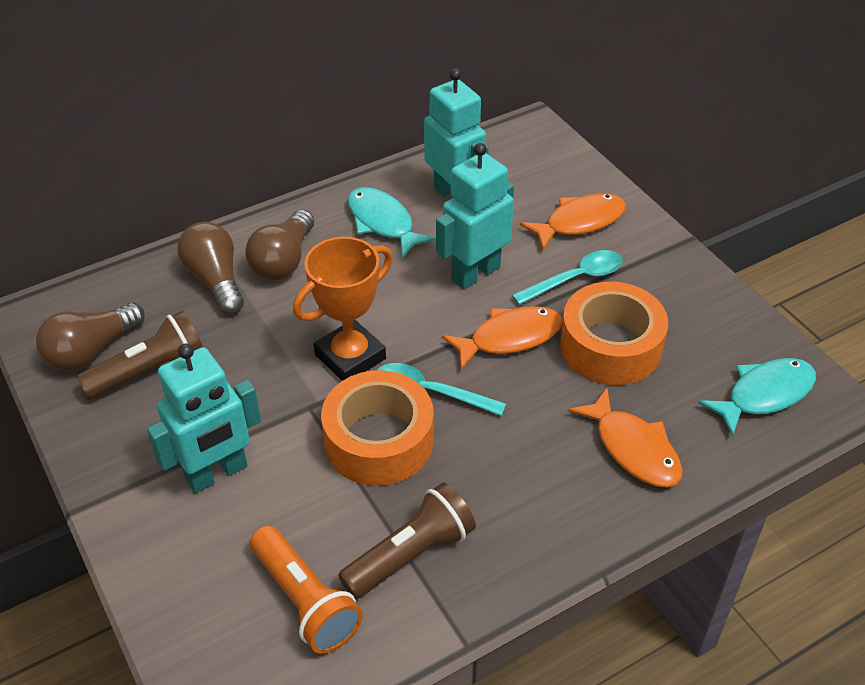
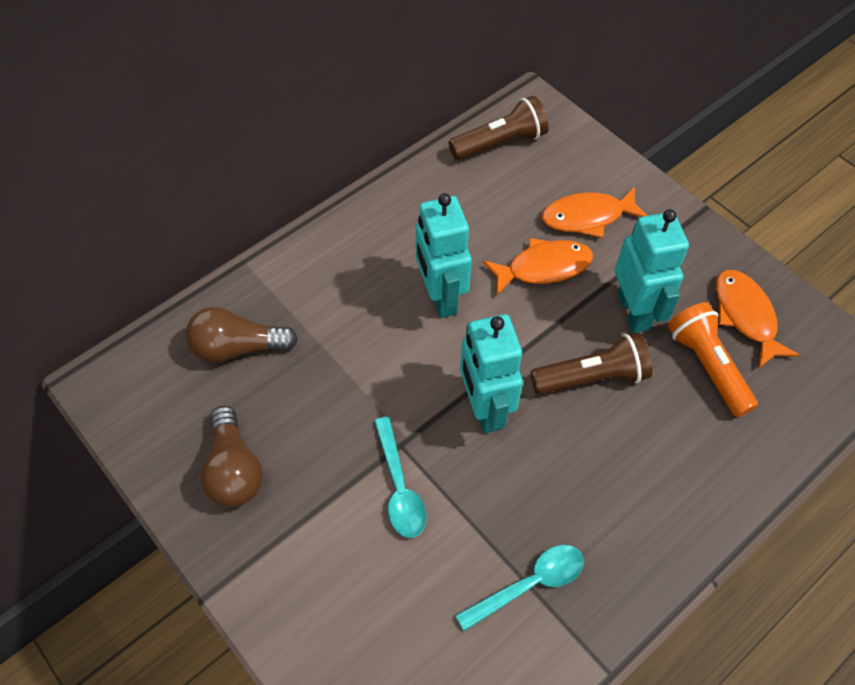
brown light bulb: 3 -> 2
orange tape: 2 -> 0
orange trophy: 1 -> 0
turquoise fish: 2 -> 0

